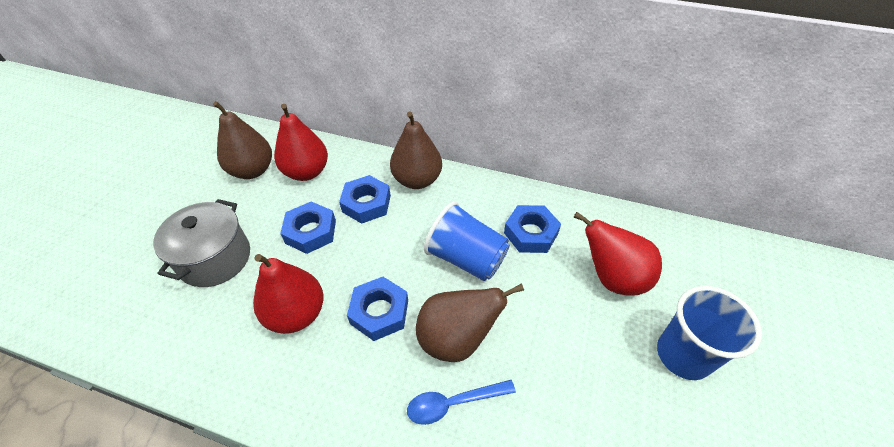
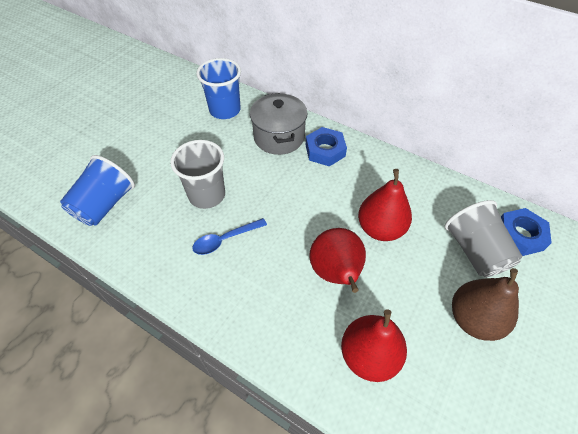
blue nut: 4 -> 2
brown pear: 3 -> 1
grey cup: 0 -> 2

